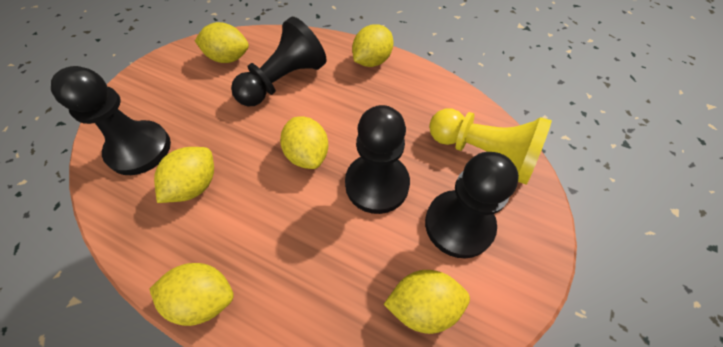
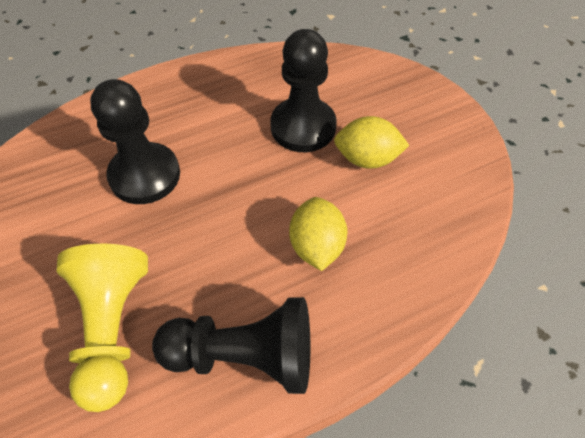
black pawn: 4 -> 3
yellow lemon: 6 -> 2

